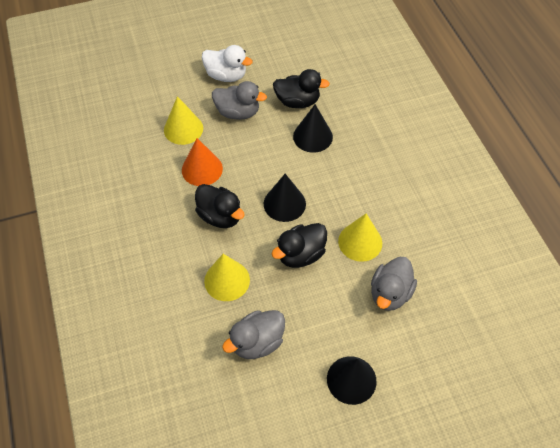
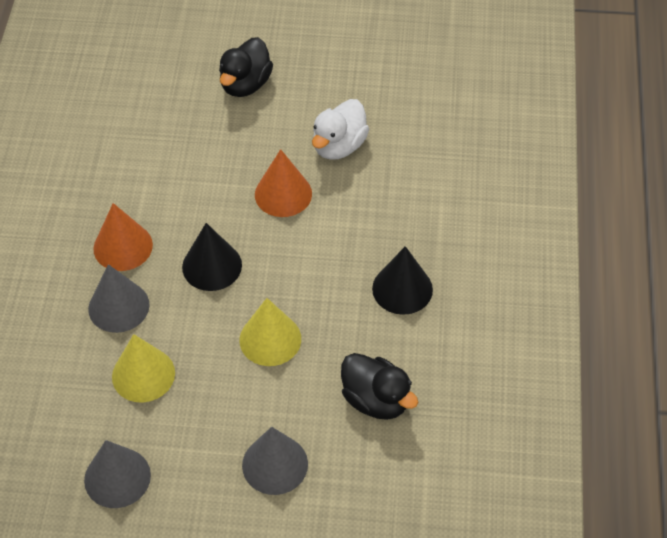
black cone: 3 -> 2
black duck: 3 -> 2
grey cone: 0 -> 3
grey duck: 3 -> 0
orange cone: 1 -> 2
yellow cone: 3 -> 2

